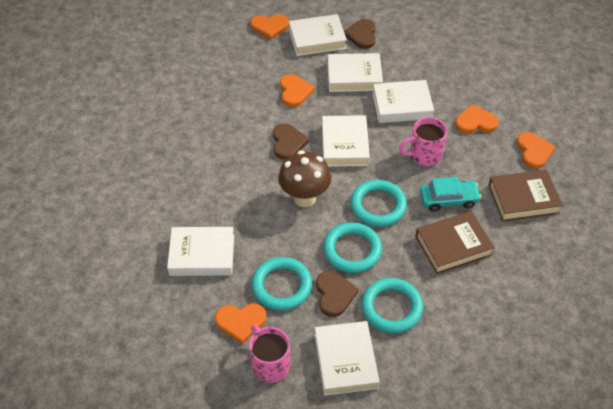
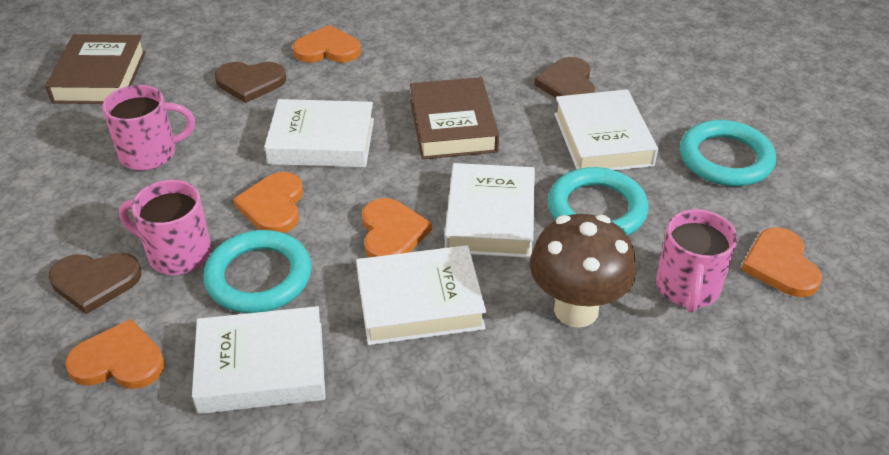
pink mug: 2 -> 3
turquoise car: 1 -> 0
turquoise ring: 4 -> 3
white book: 6 -> 5

